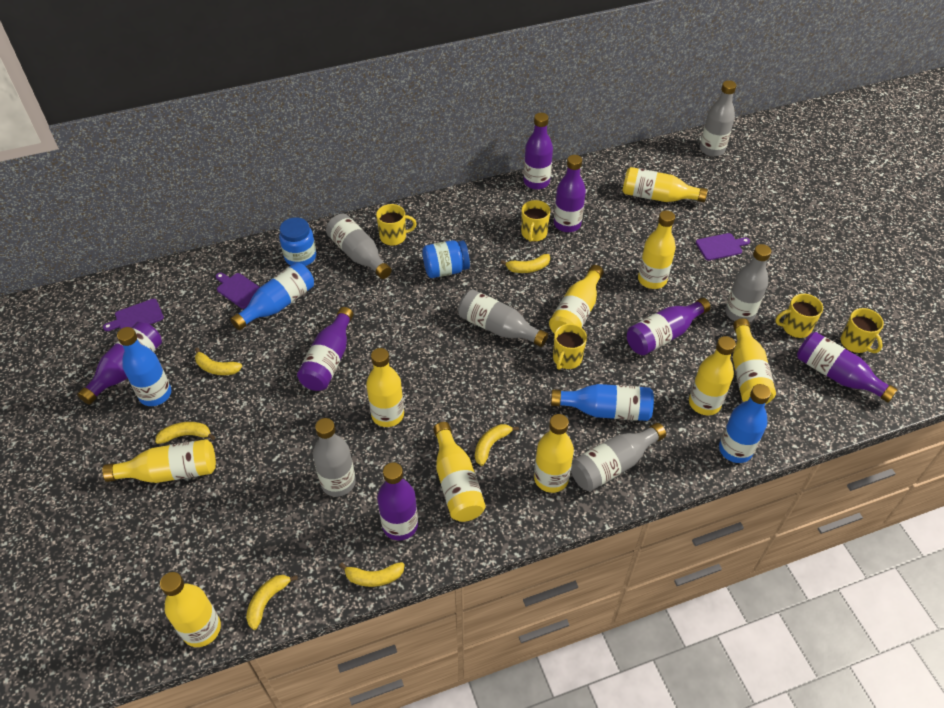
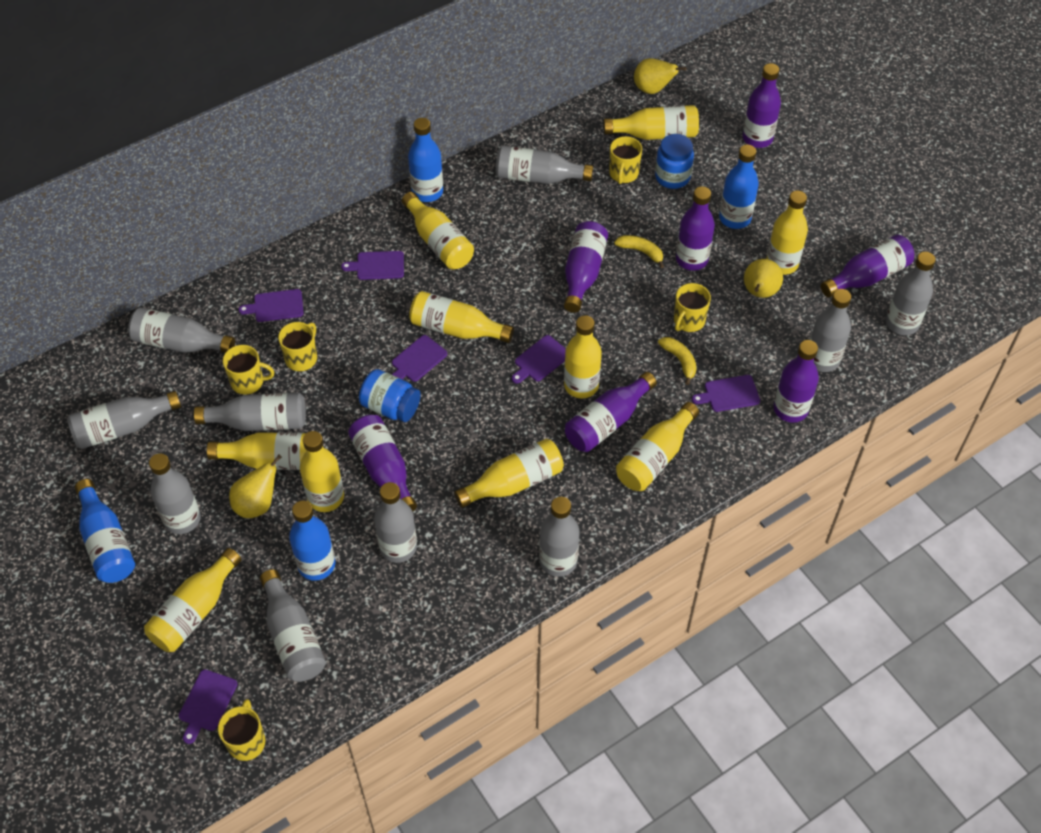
grey bottle: 6 -> 10
purple cutting board: 3 -> 6
yellow banana: 6 -> 2
yellow pear: 0 -> 3

